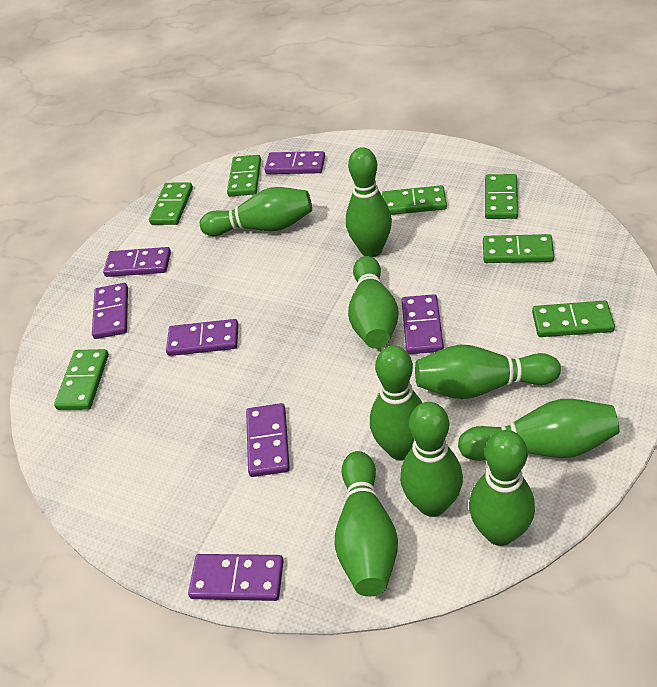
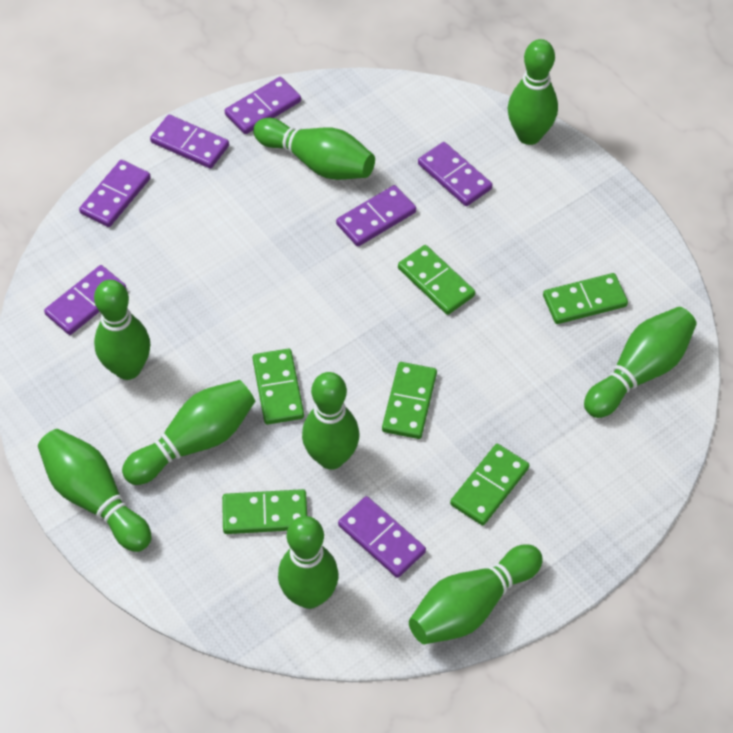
green domino: 7 -> 6

